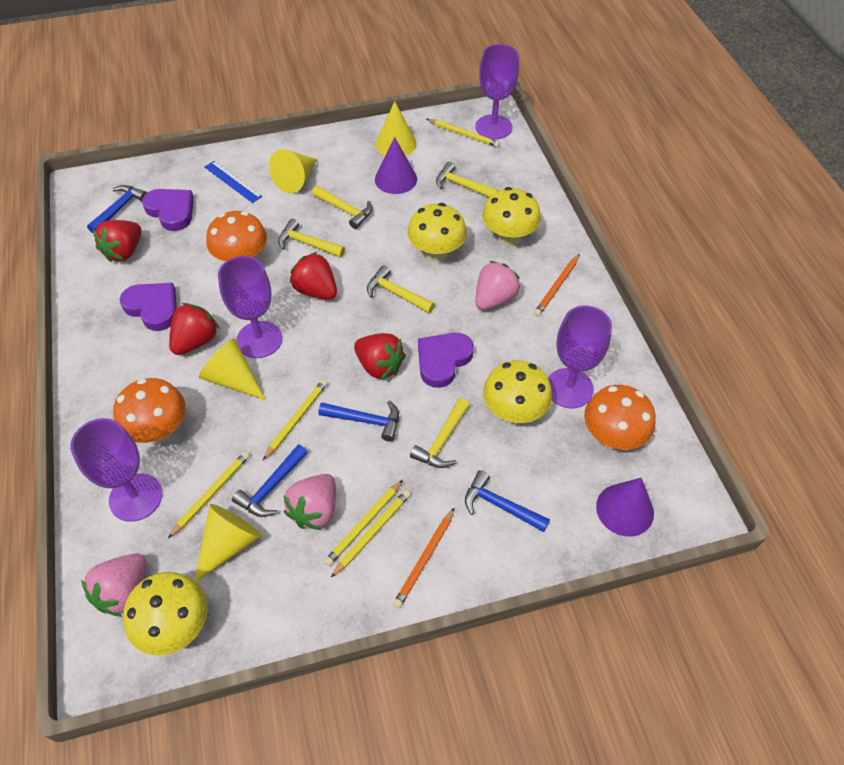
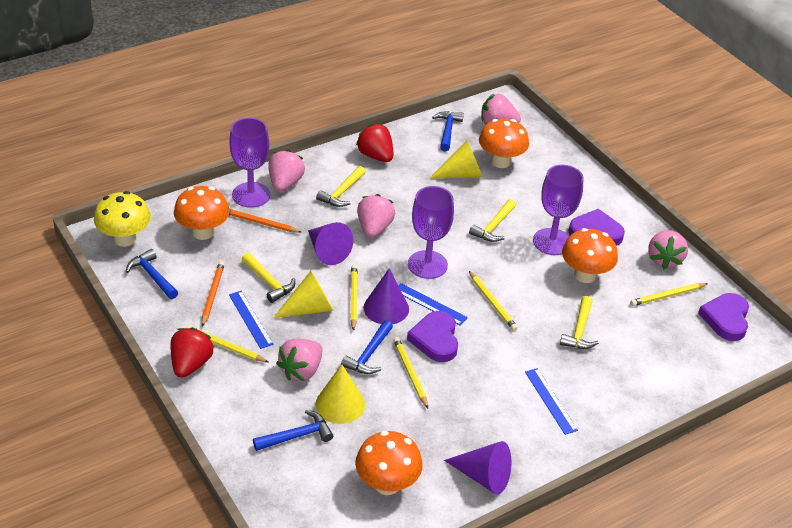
blue ruler: 1 -> 3
orange mushroom: 3 -> 4
pink strawberry: 3 -> 5
purple cone: 2 -> 3
purple goblet: 4 -> 3
red strawberry: 4 -> 2
yellow cone: 4 -> 3
yellow hammer: 5 -> 4
yellow mushroom: 4 -> 1

